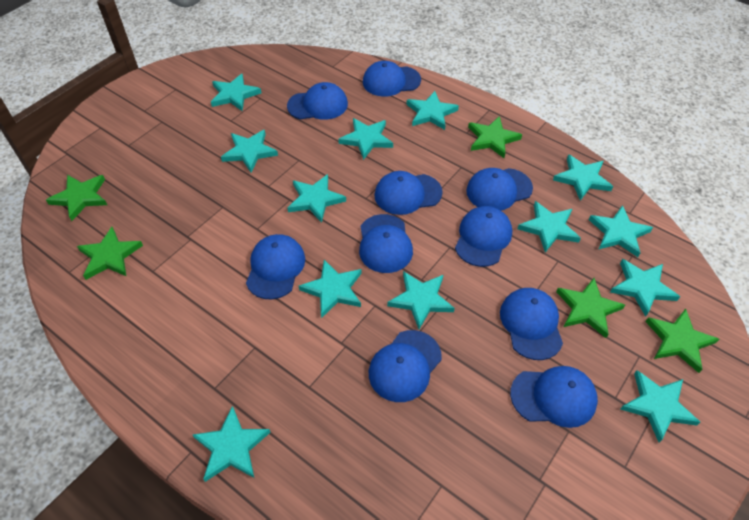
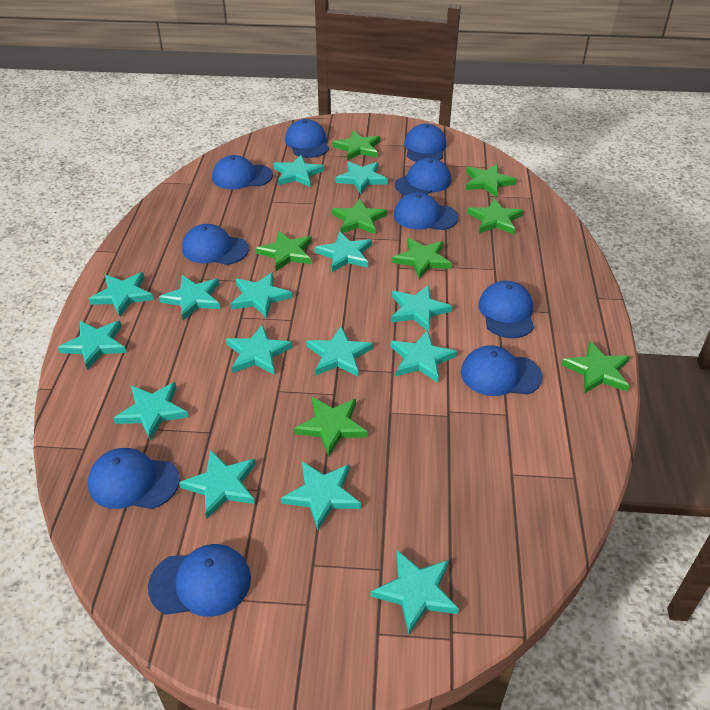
green star: 5 -> 8
turquoise star: 13 -> 15

